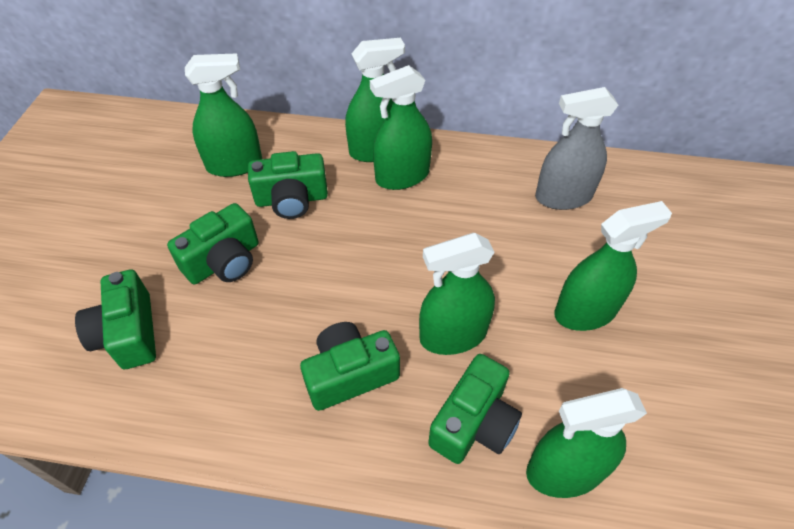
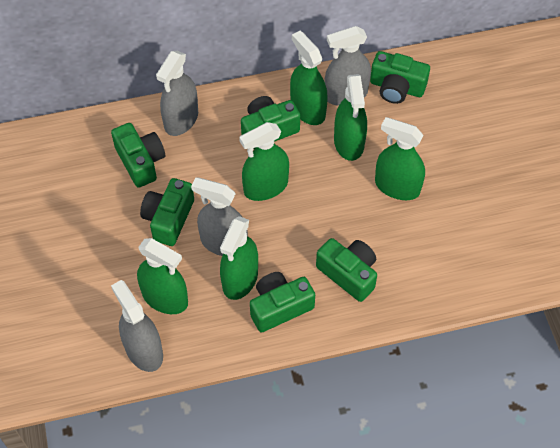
green camera: 5 -> 6
grey spray bottle: 1 -> 4

